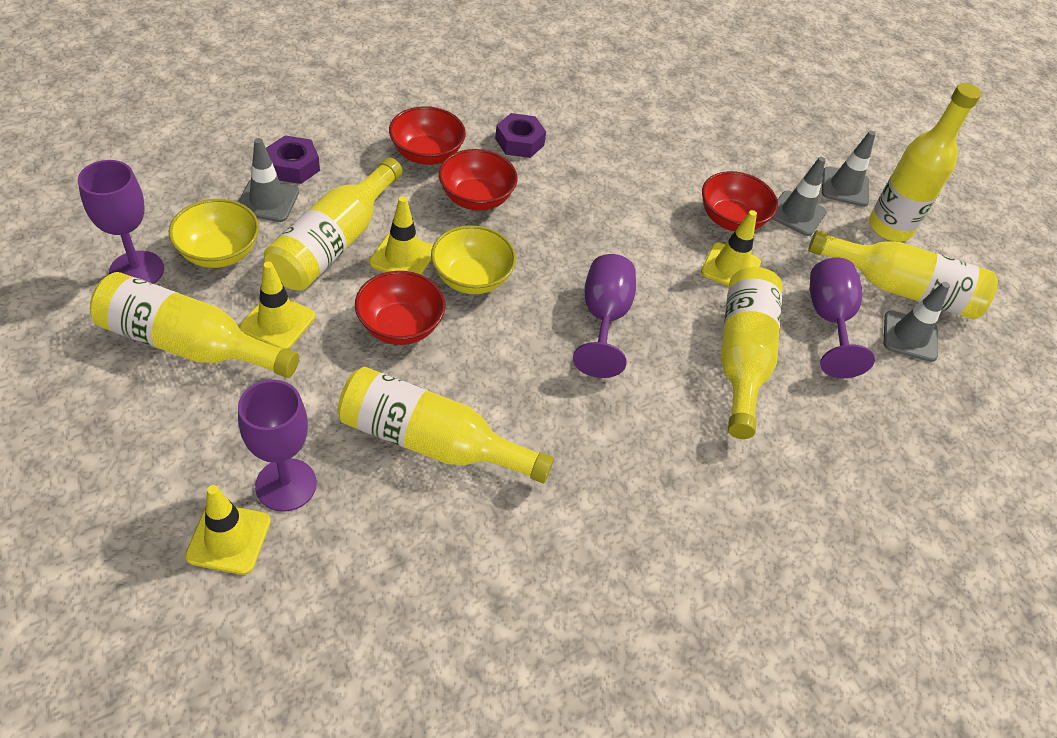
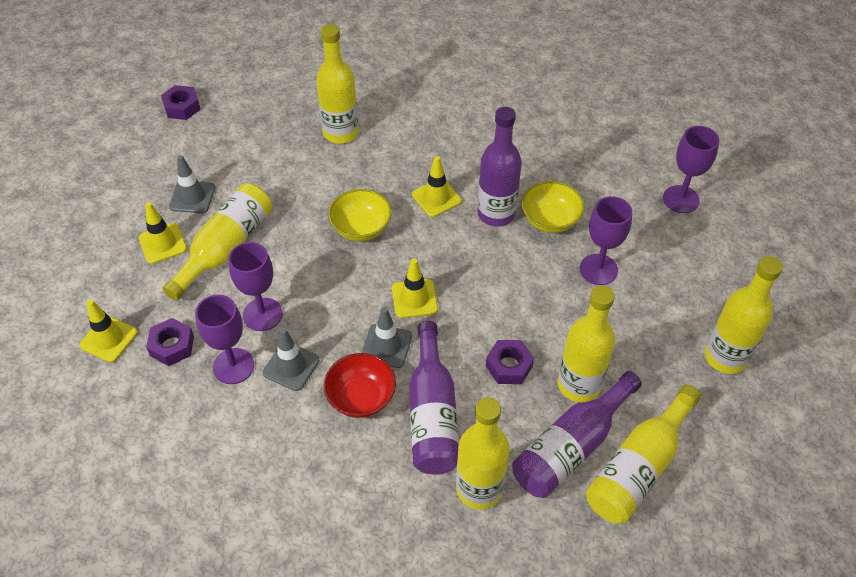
grey traffic cone: 4 -> 3
purple bottle: 0 -> 3
purple nut: 2 -> 3
red bowl: 4 -> 1

